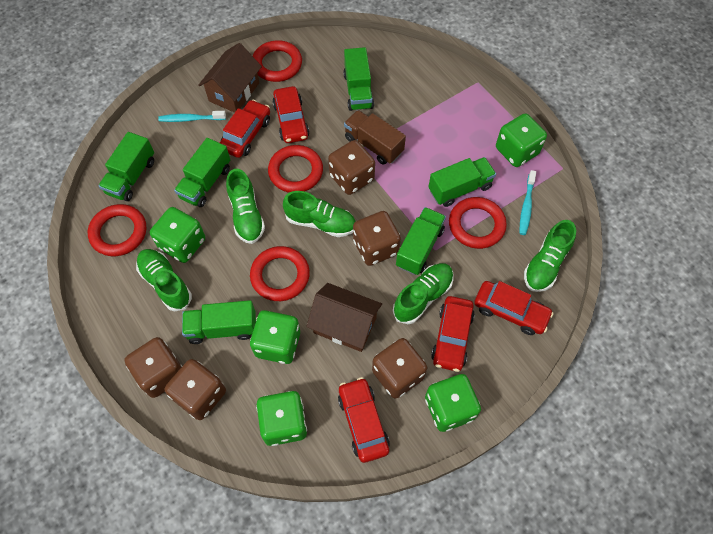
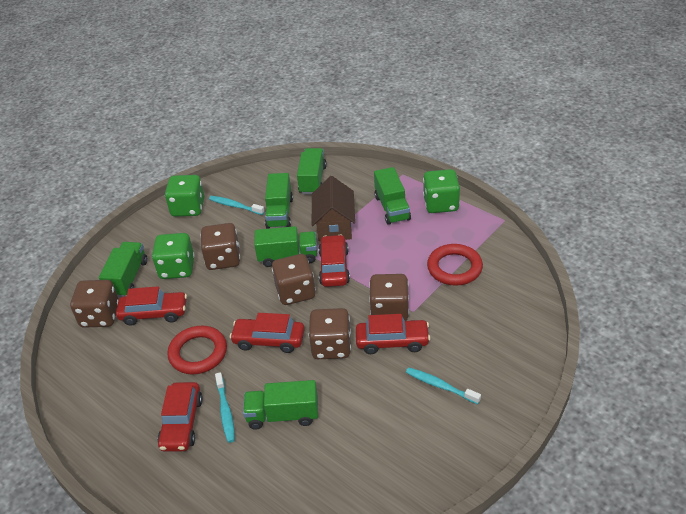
brown house: 2 -> 1
brown truck: 1 -> 0
green dice: 5 -> 3
green shoe: 5 -> 0
red ring: 5 -> 2
turquoise toothbrush: 2 -> 3

